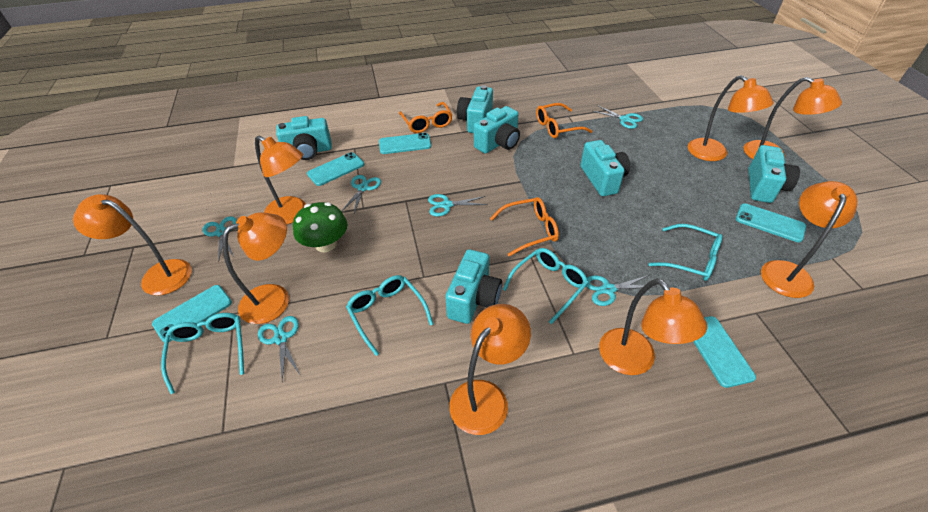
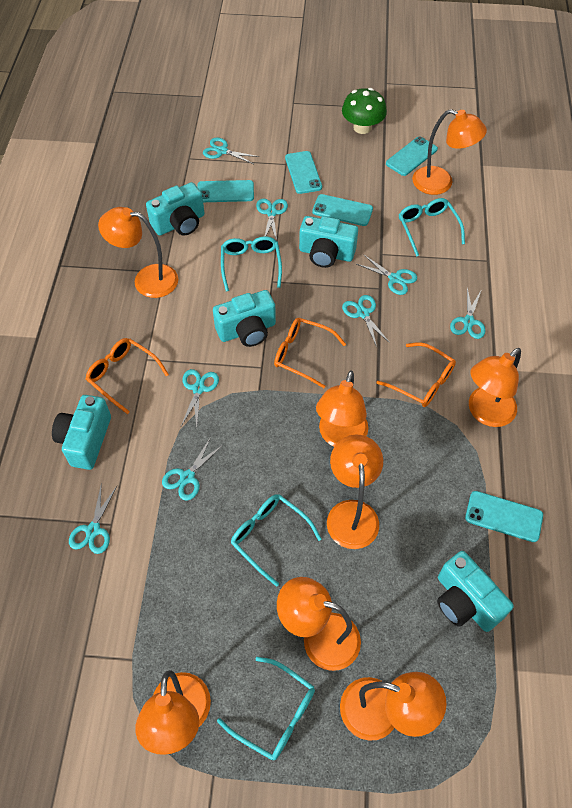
turquoise camera: 6 -> 5
turquoise scissors: 6 -> 8

